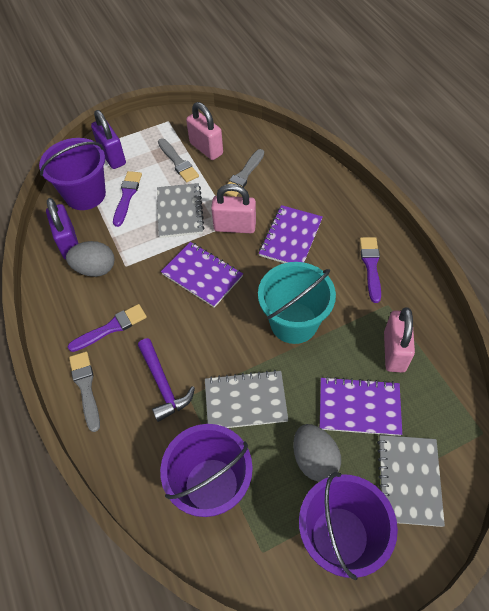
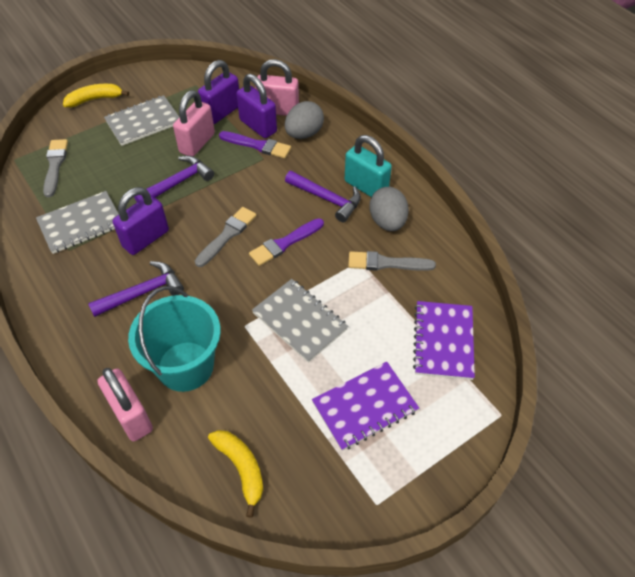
purple brush: 3 -> 2
purple bucket: 3 -> 0
purple hammer: 1 -> 3
purple notebook: 3 -> 2
purple padlock: 2 -> 3
turquoise padlock: 0 -> 1
yellow banana: 0 -> 2

